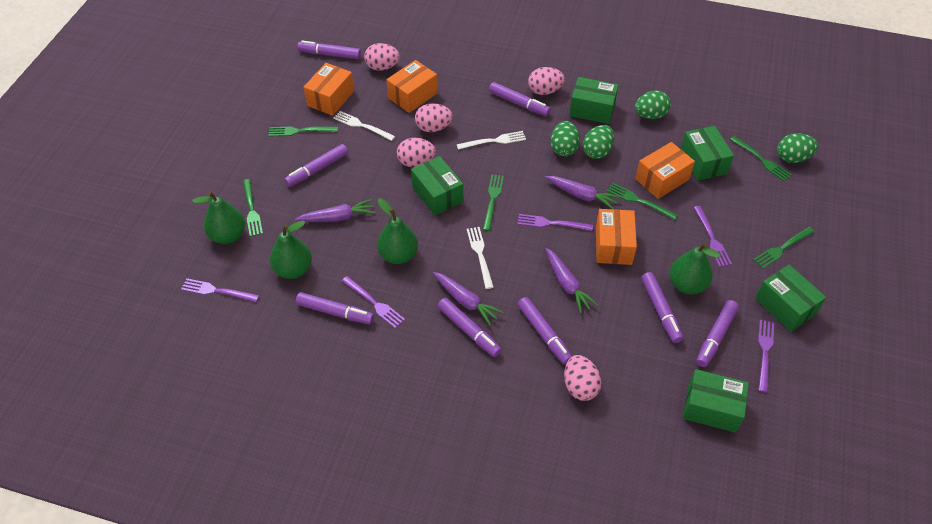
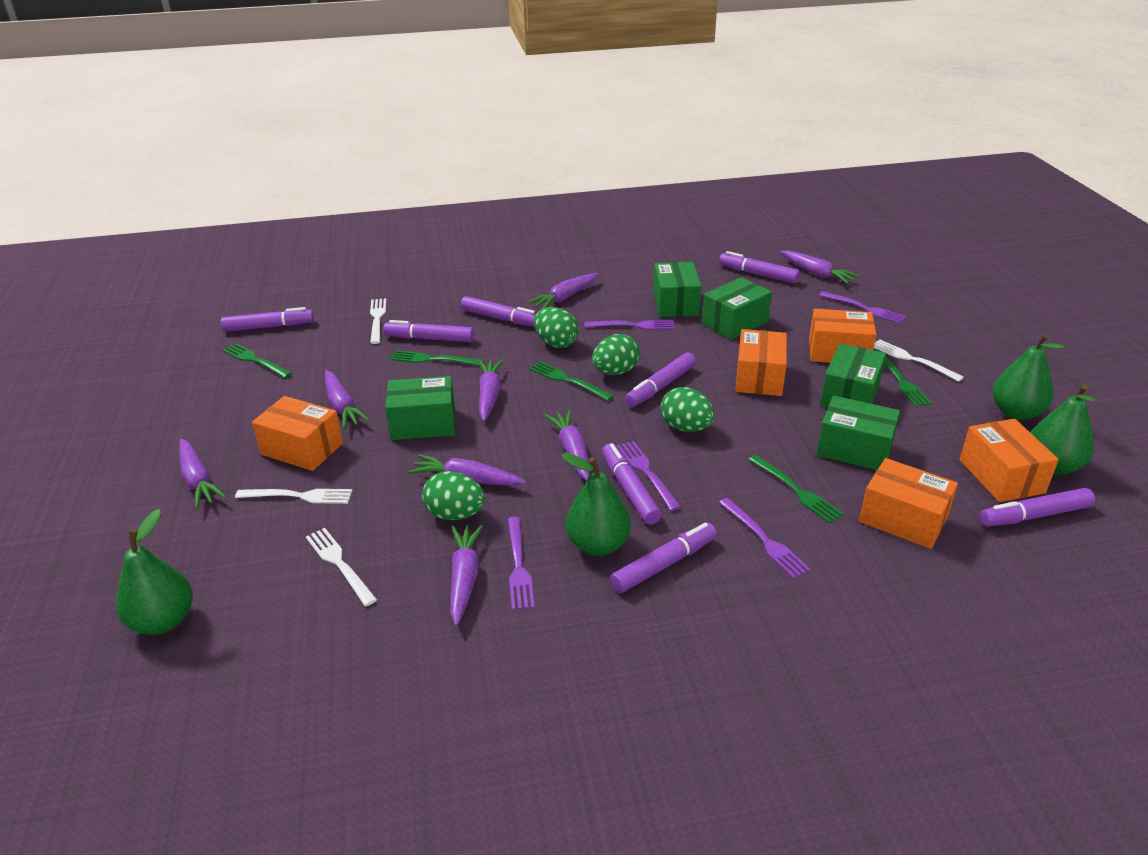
green fork: 6 -> 5
orange box: 4 -> 5
pink egg: 5 -> 0
purple carrot: 4 -> 8
white fork: 3 -> 4

